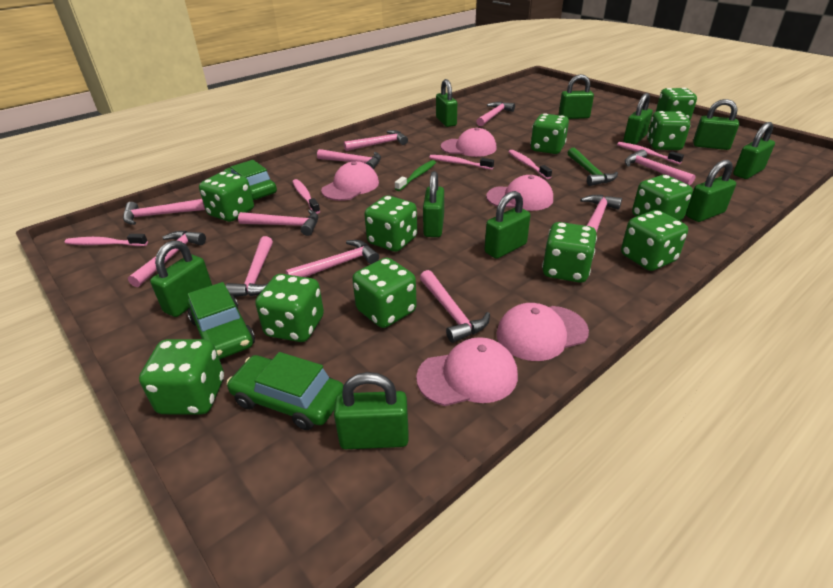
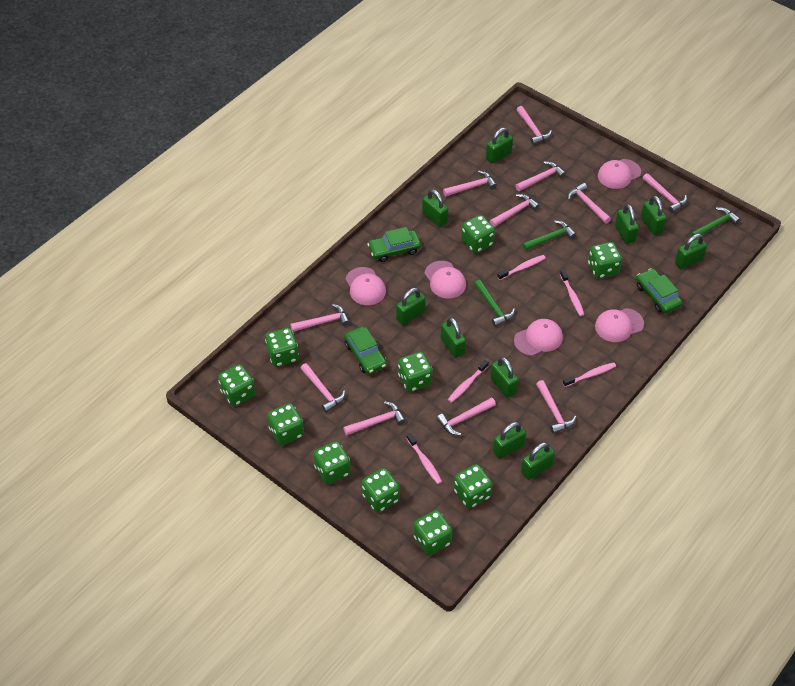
green dice: 11 -> 10
green hammer: 1 -> 3
green toothbrush: 1 -> 0

